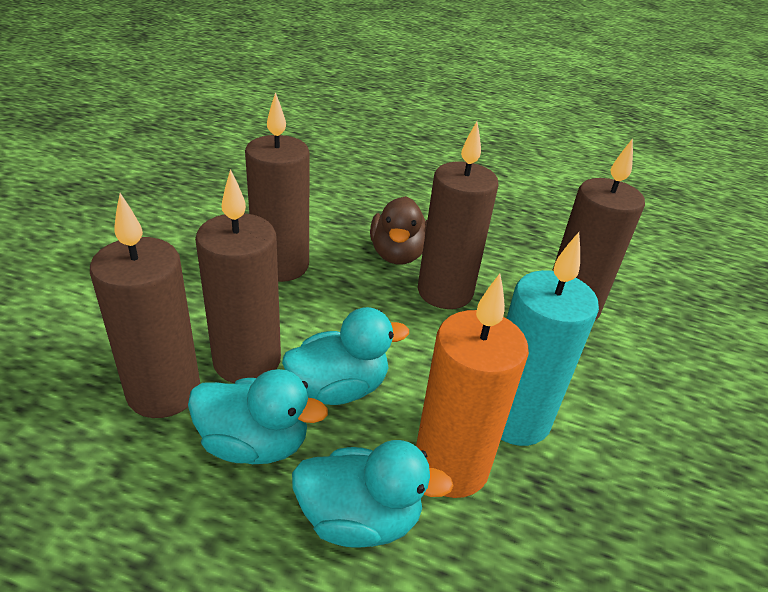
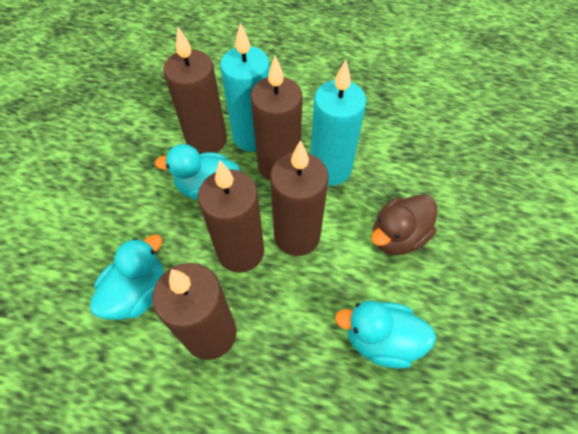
orange candle: 1 -> 0
turquoise candle: 1 -> 2

